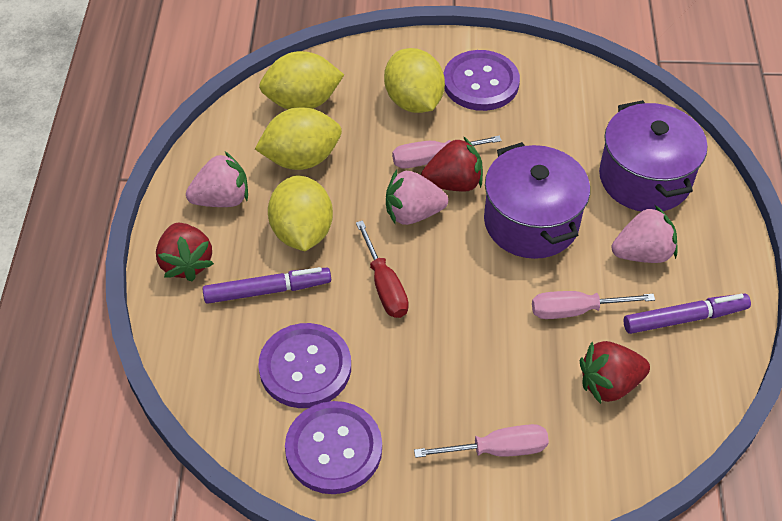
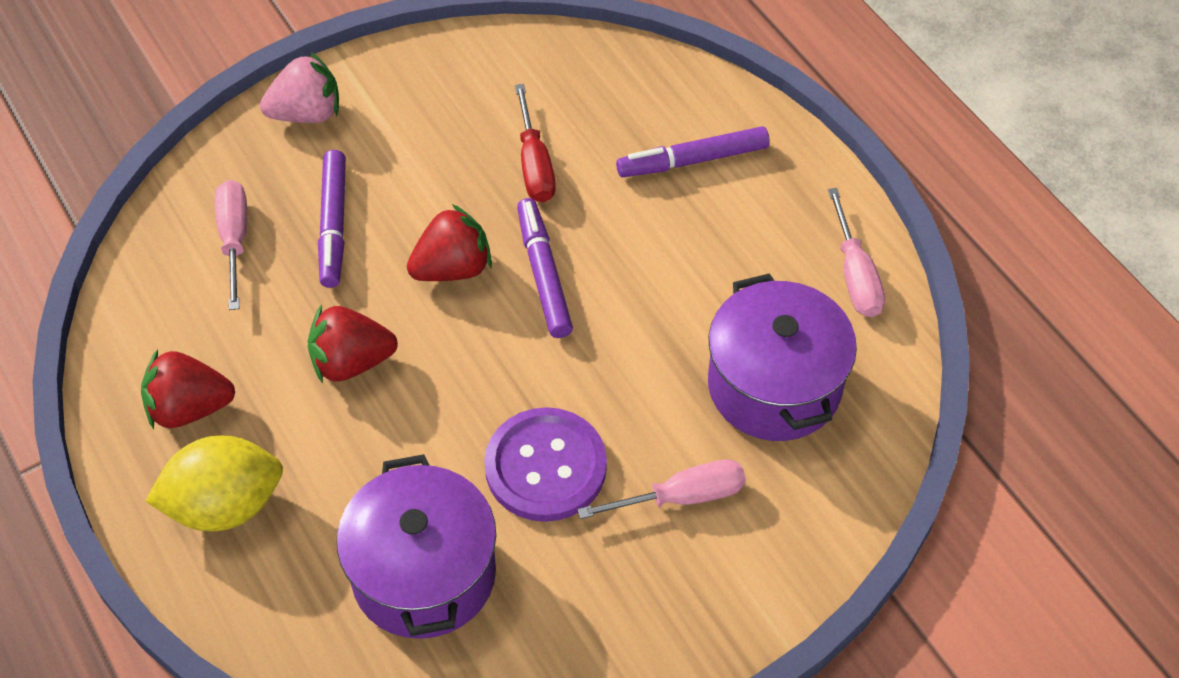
pink strawberry: 3 -> 1
purple button: 3 -> 1
purple marker: 2 -> 3
yellow lemon: 4 -> 1

